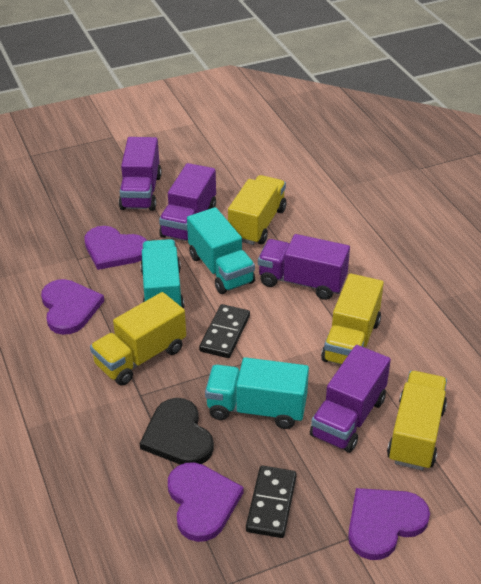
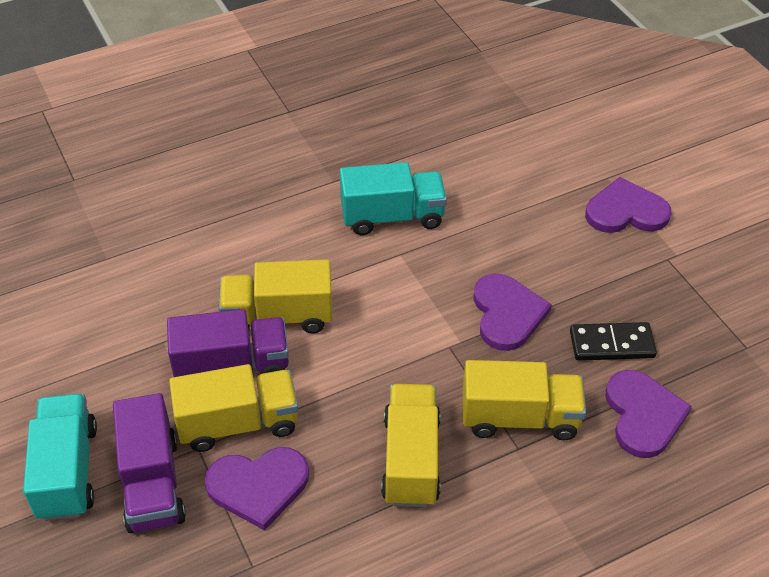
black domino: 2 -> 1
black heart: 1 -> 0
purple truck: 4 -> 2
turquoise truck: 3 -> 2

